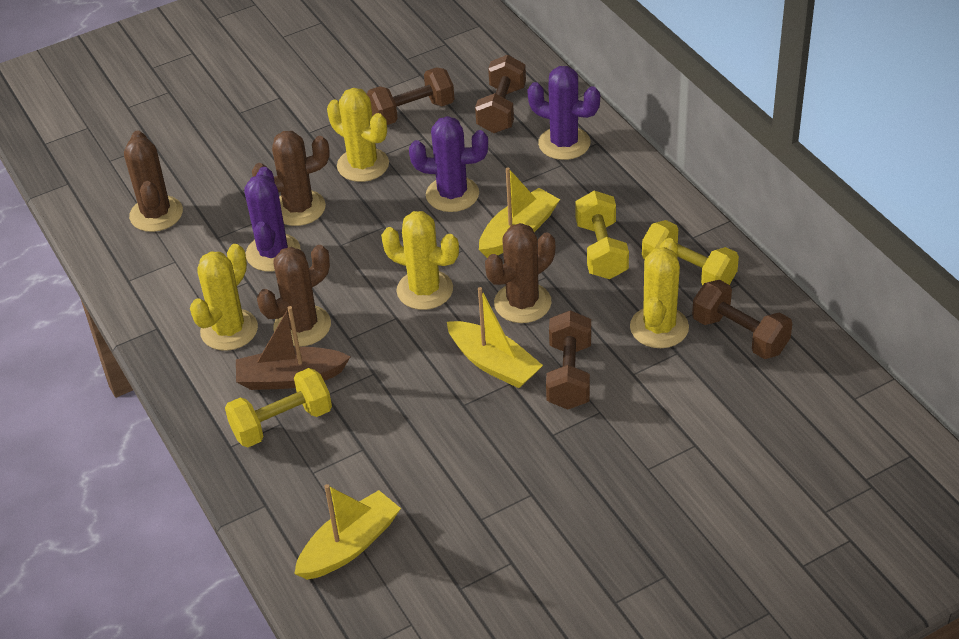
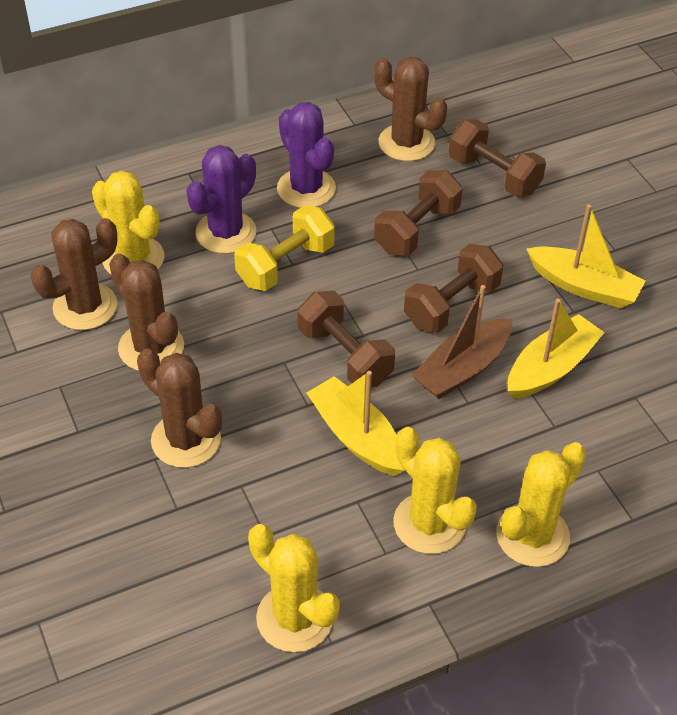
purple cactus: 3 -> 2
yellow dumbbell: 3 -> 1

